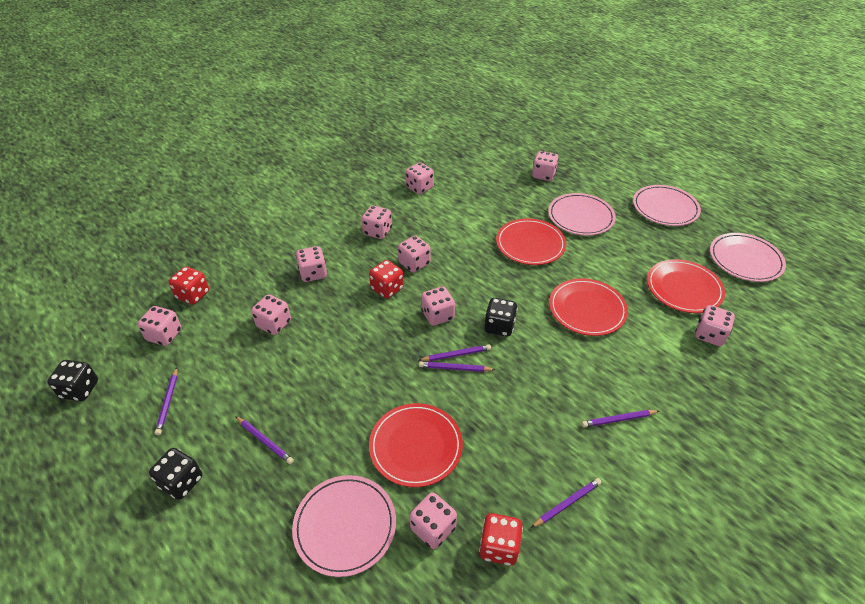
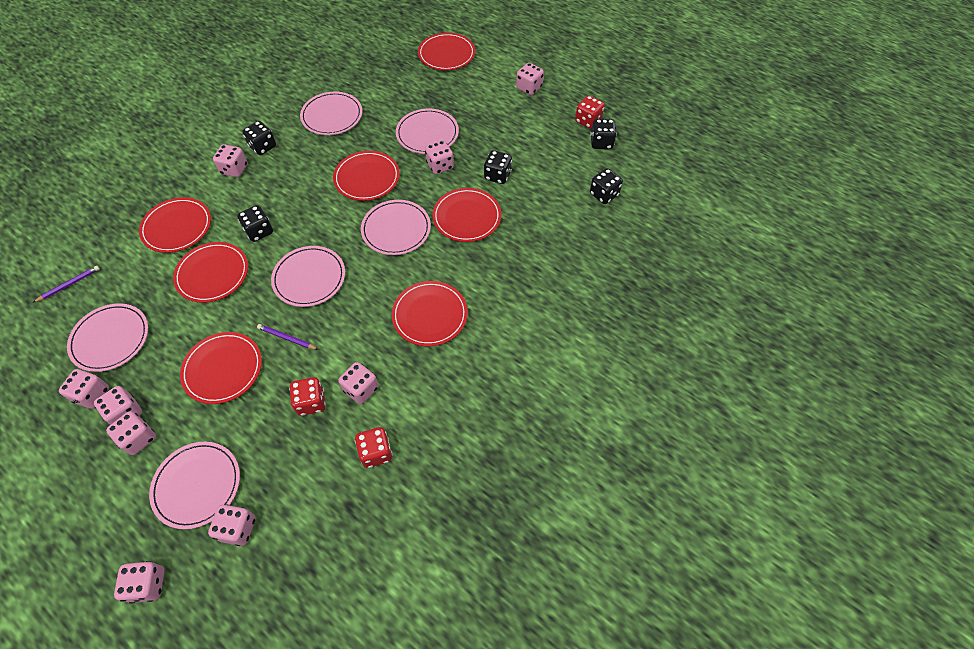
black dice: 3 -> 5
pink dice: 10 -> 9
pink plate: 4 -> 6
purple pencil: 6 -> 2
red plate: 4 -> 7

